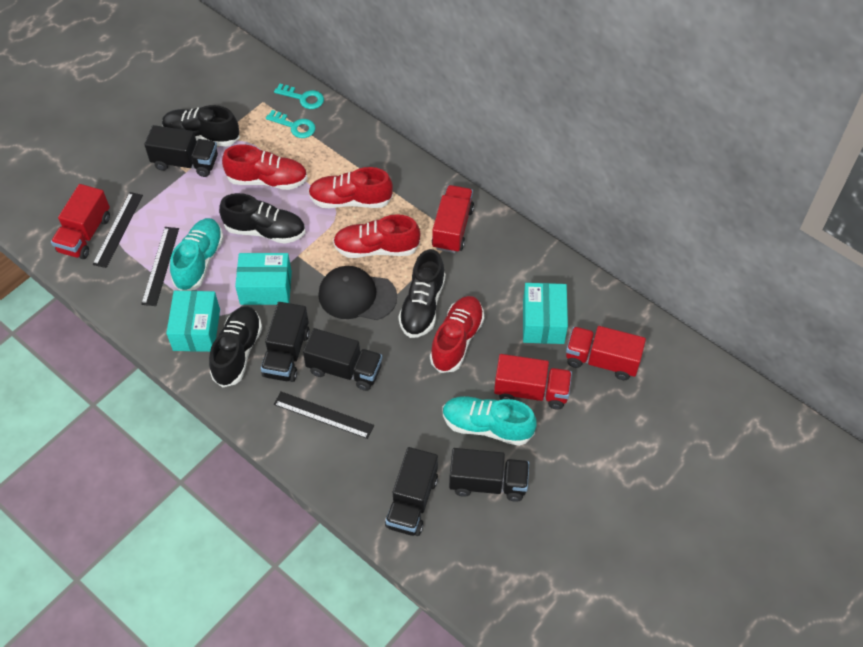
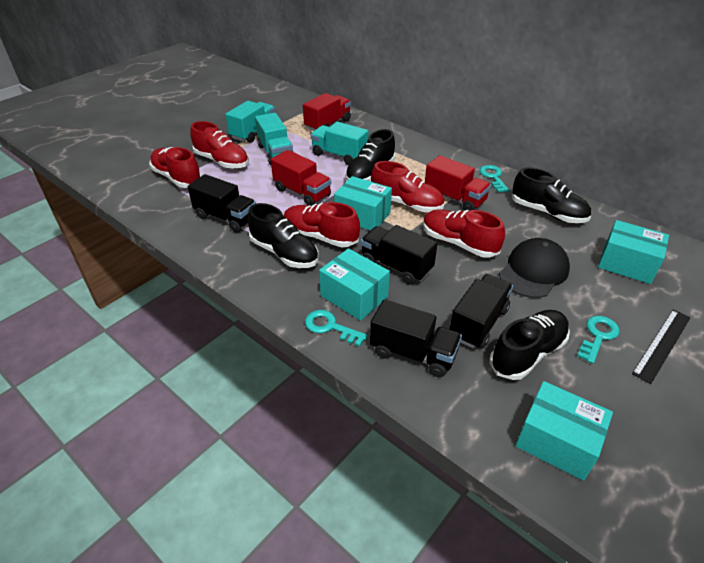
black ruler: 3 -> 1
black truck: 5 -> 4
red shoe: 4 -> 5
red truck: 4 -> 3
turquoise box: 3 -> 4
turquoise key: 2 -> 3
turquoise shoe: 2 -> 0
turquoise truck: 0 -> 3

